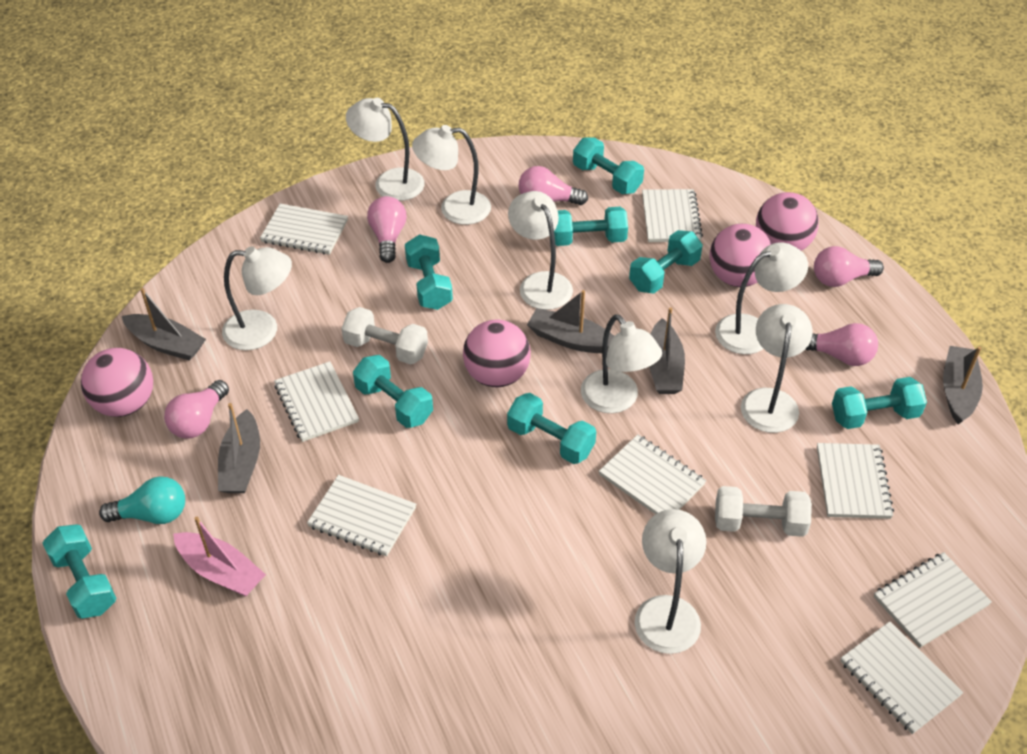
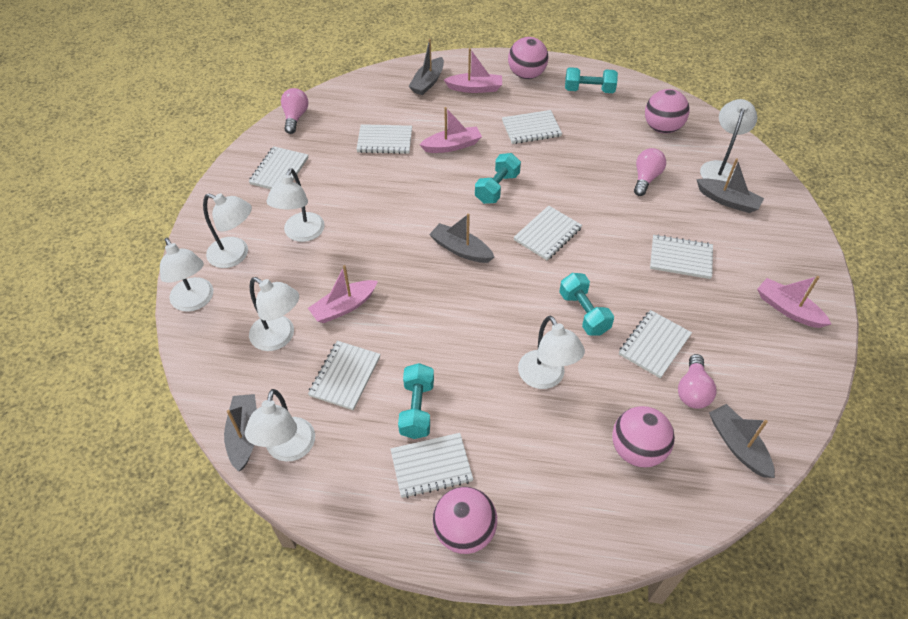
pink boat: 1 -> 4
pink light bulb: 5 -> 3
turquoise dumbbell: 8 -> 4
turquoise light bulb: 1 -> 0
white dumbbell: 2 -> 0
white lamp: 8 -> 7

